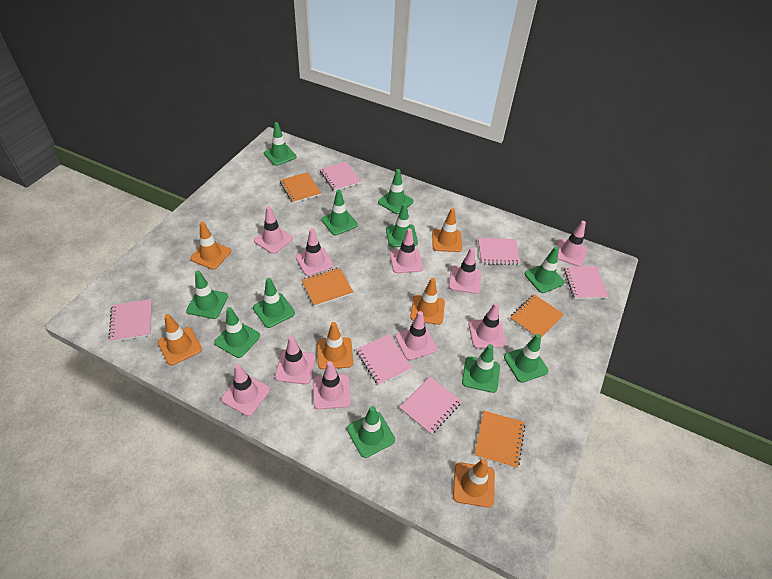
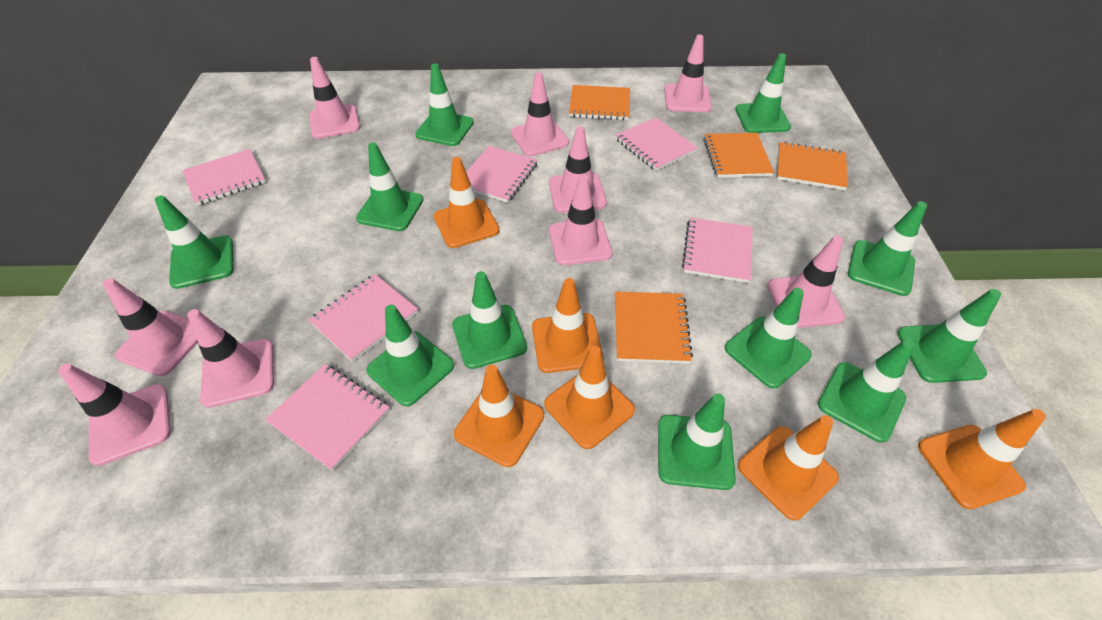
pink traffic cone: 10 -> 9

